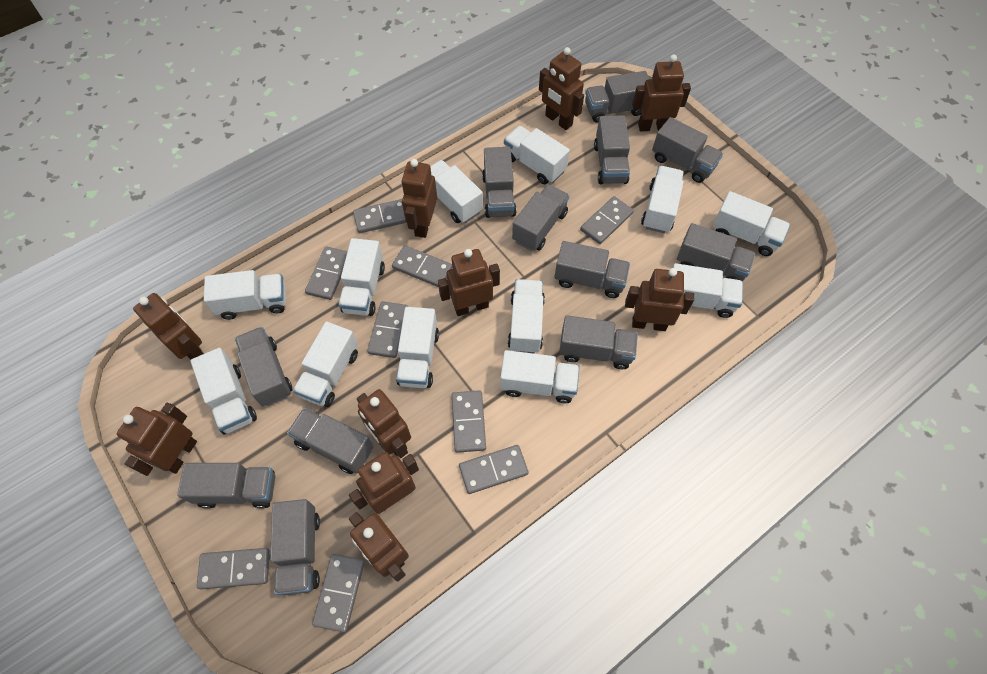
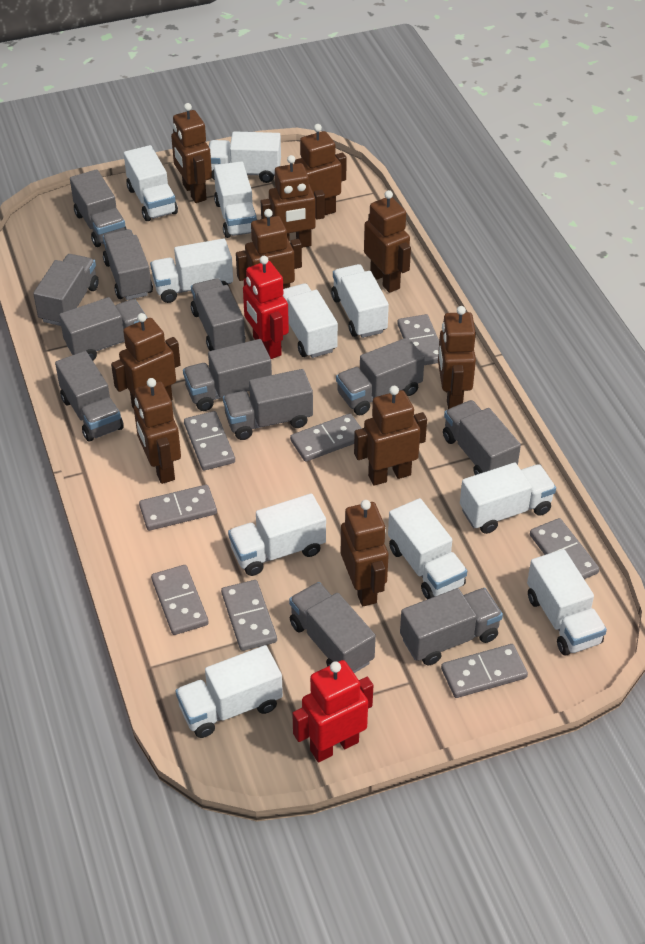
grey domino: 9 -> 8
red robot: 0 -> 2
white truck: 12 -> 11

